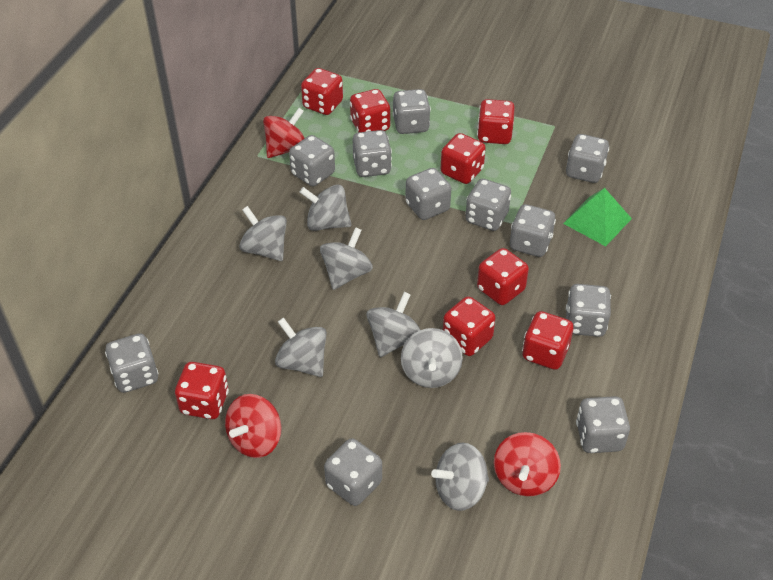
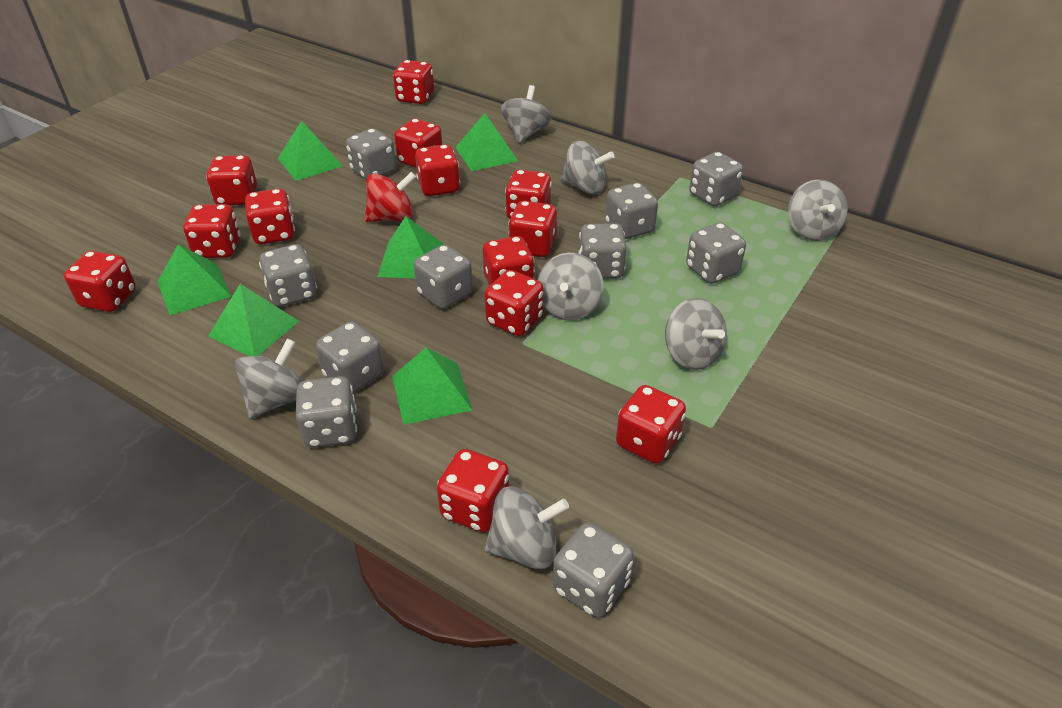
green pyramid: 1 -> 6
grey dice: 11 -> 10
red dice: 8 -> 13
red spinning top: 3 -> 1

